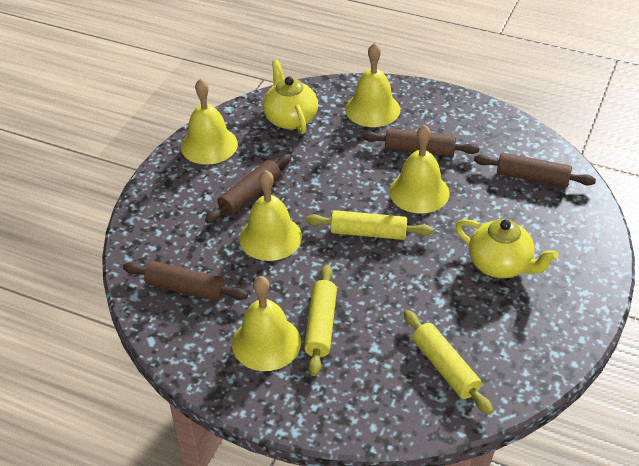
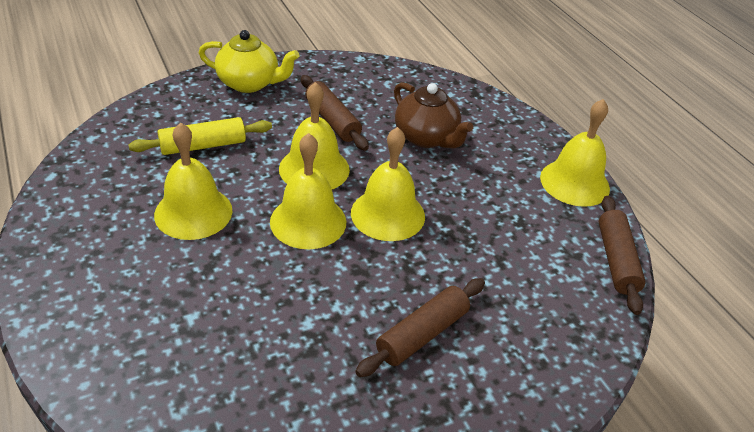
brown rolling pin: 4 -> 3
brown teapot: 0 -> 1
yellow rolling pin: 3 -> 1
yellow teapot: 2 -> 1

